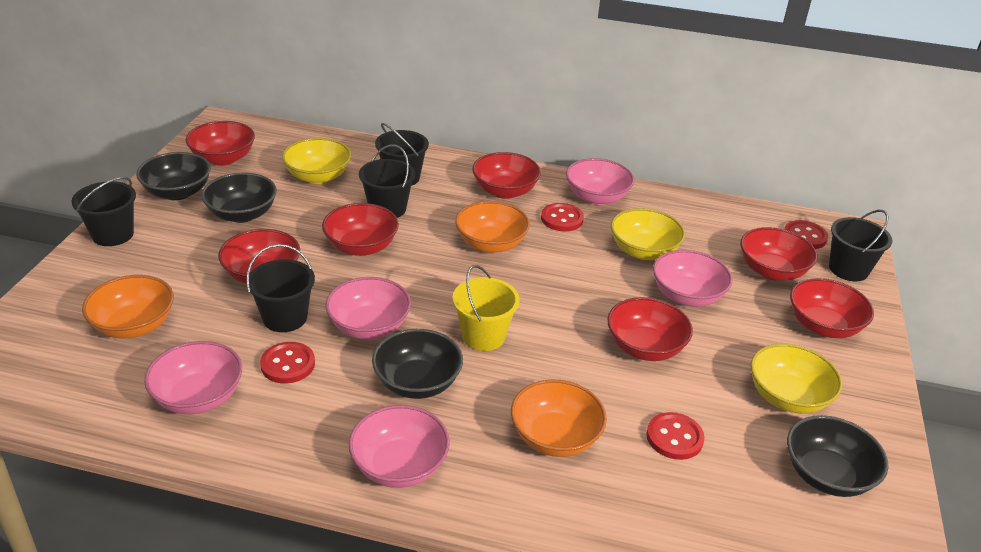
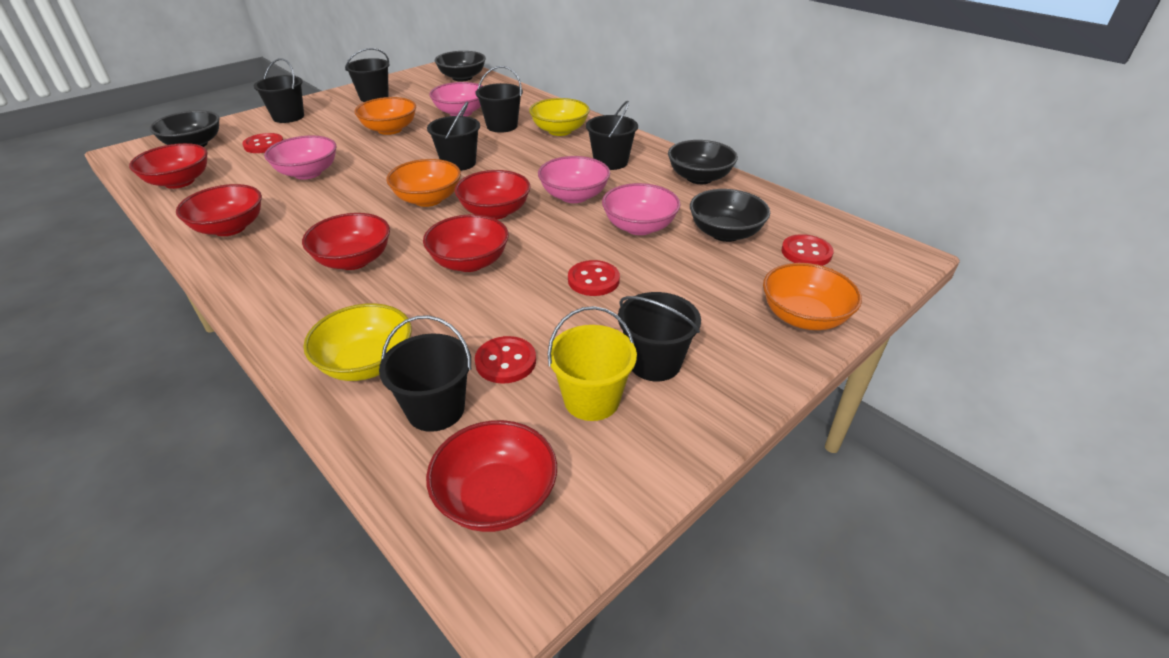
black bucket: 5 -> 7
pink bowl: 5 -> 4
red bowl: 7 -> 6
yellow bowl: 3 -> 2

